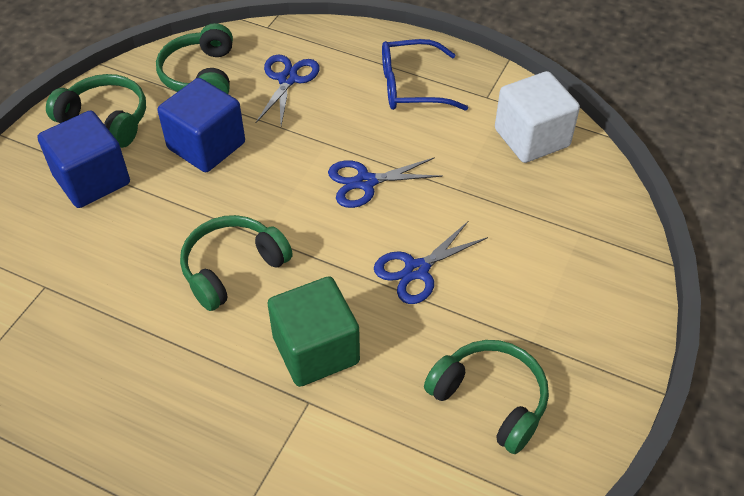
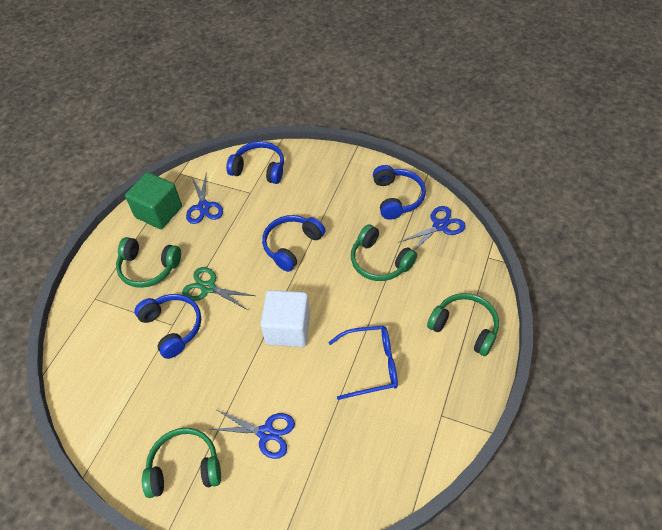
blue cube: 2 -> 0
blue headphones: 0 -> 4
green scissors: 0 -> 1

